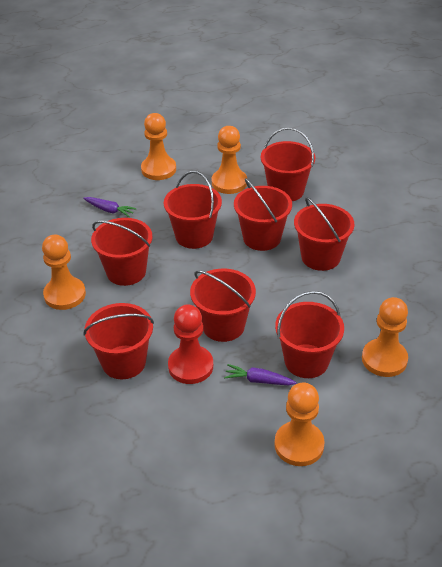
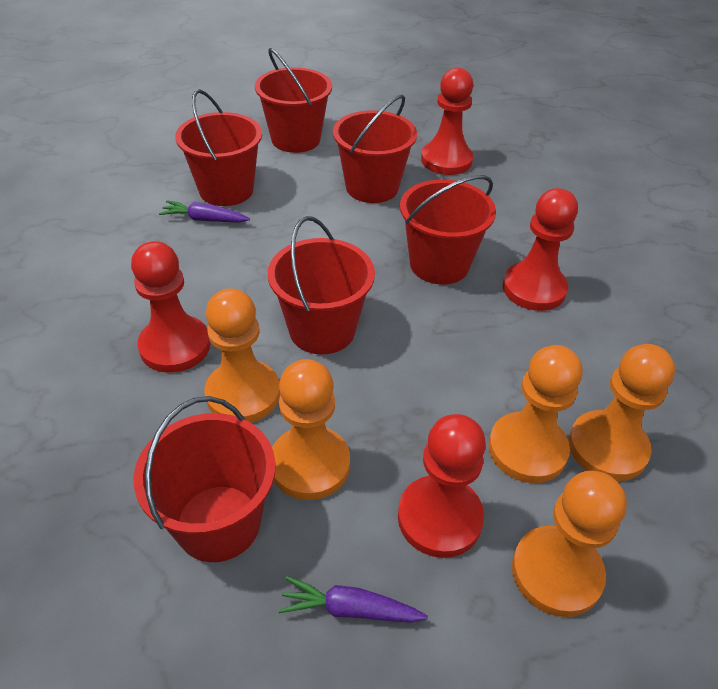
red bucket: 8 -> 6
red pawn: 1 -> 4

